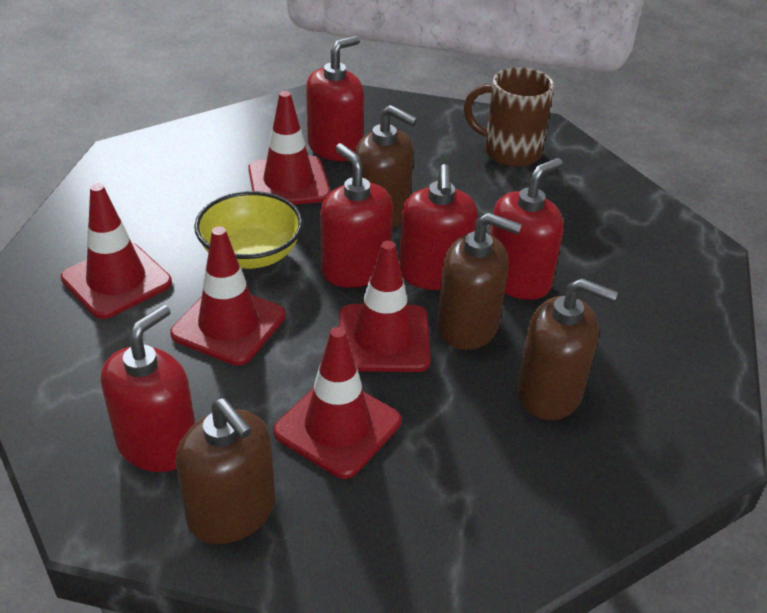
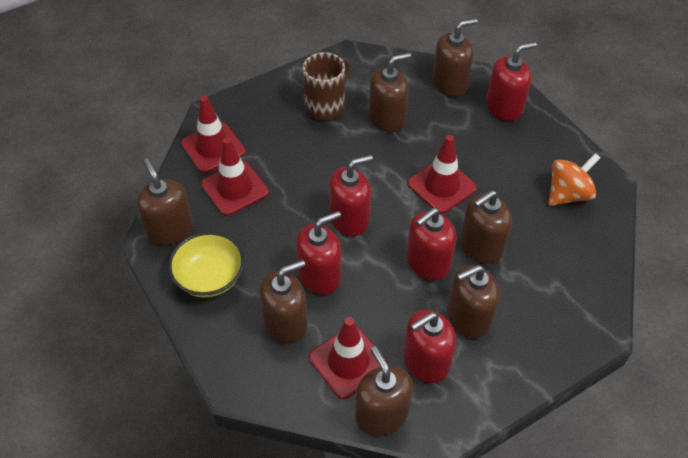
brown soap dispenser: 4 -> 7
orange spinning top: 0 -> 1
red traffic cone: 5 -> 4

